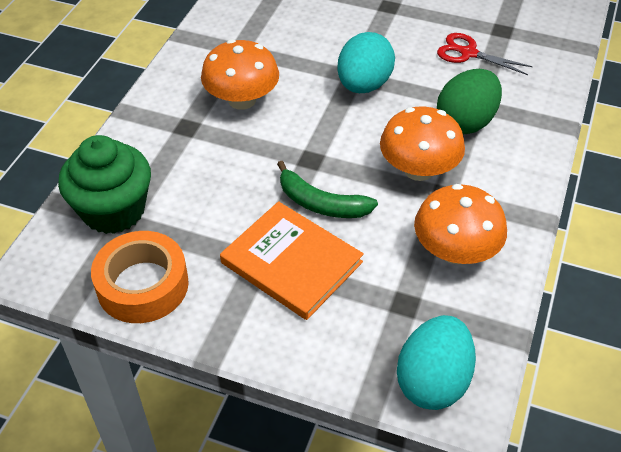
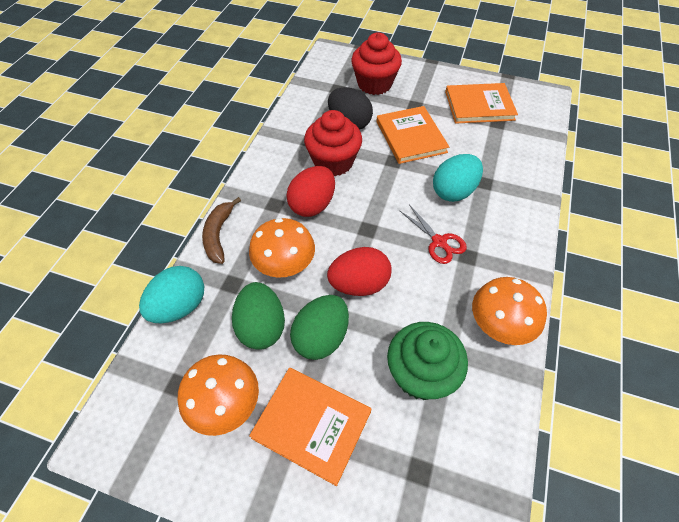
black egg: 0 -> 1
brown banana: 0 -> 1
green banana: 1 -> 0
green egg: 1 -> 2
orange book: 1 -> 3
orange tape: 1 -> 0
red cupcake: 0 -> 2
red egg: 0 -> 2

